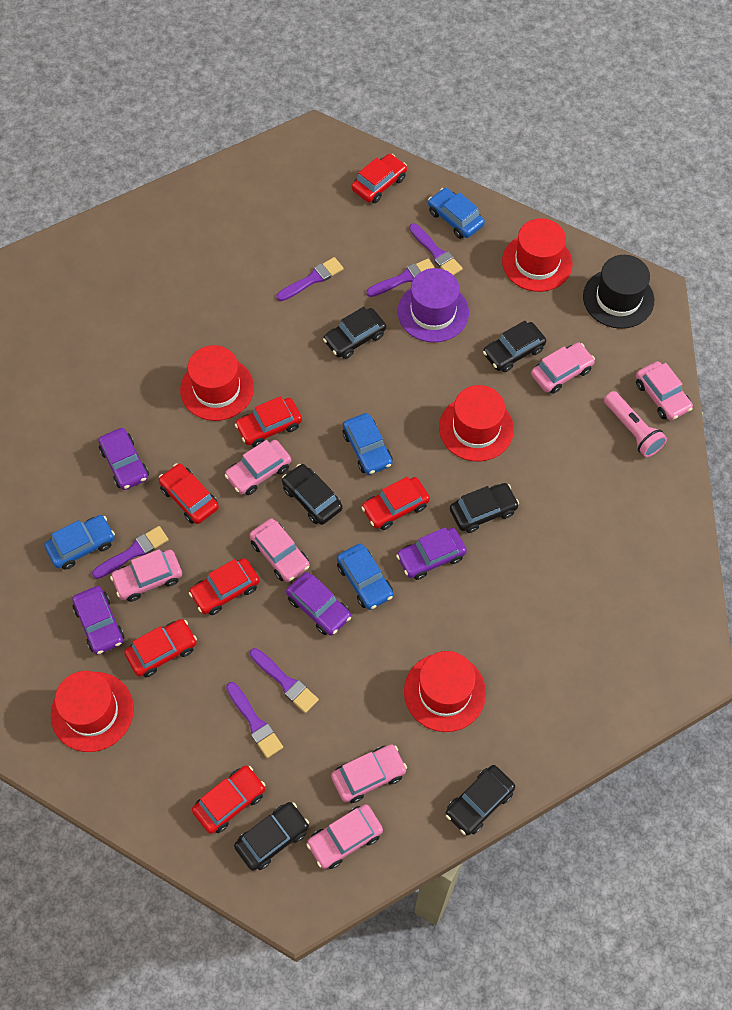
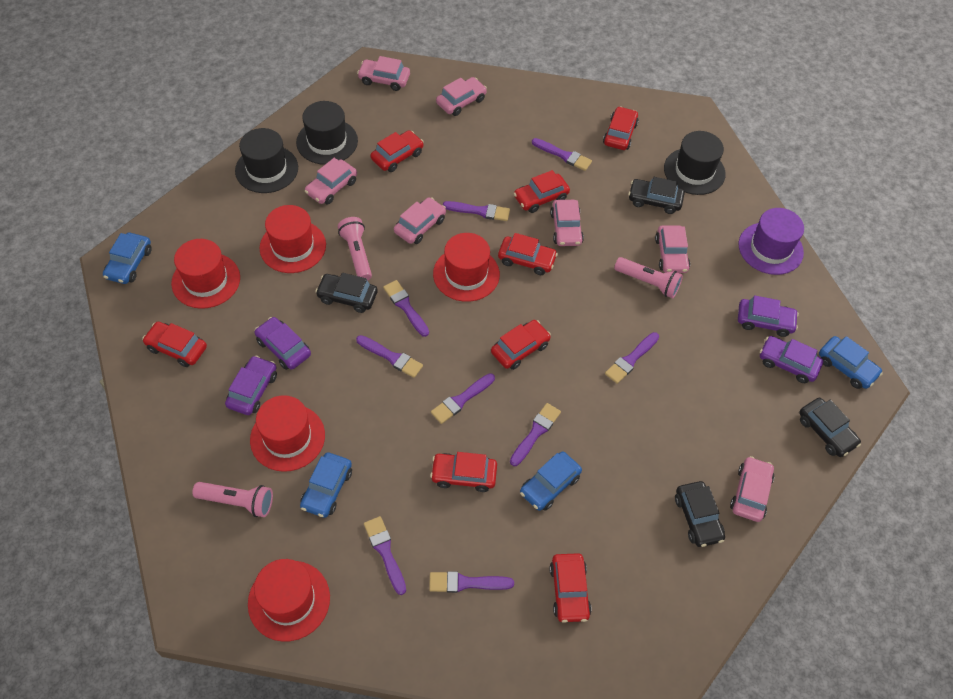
black car: 6 -> 4
black hat: 1 -> 3
pink flashlight: 1 -> 3
purple brush: 6 -> 9
red car: 7 -> 8

